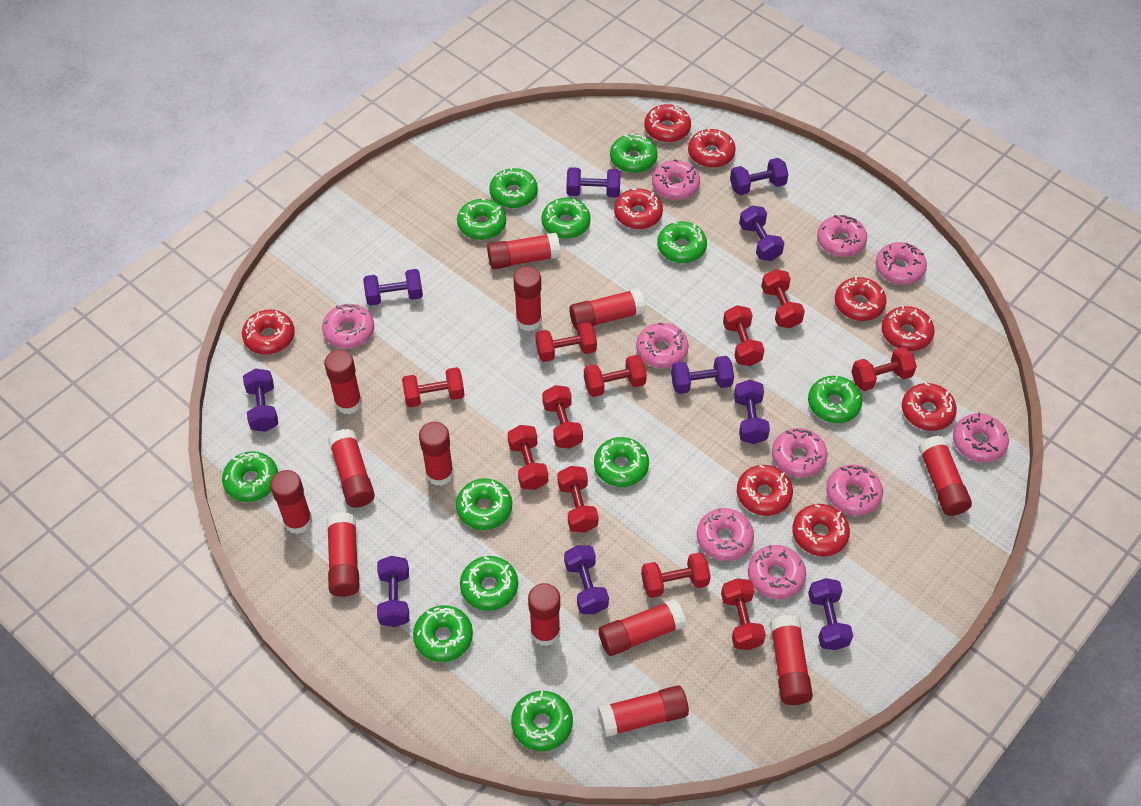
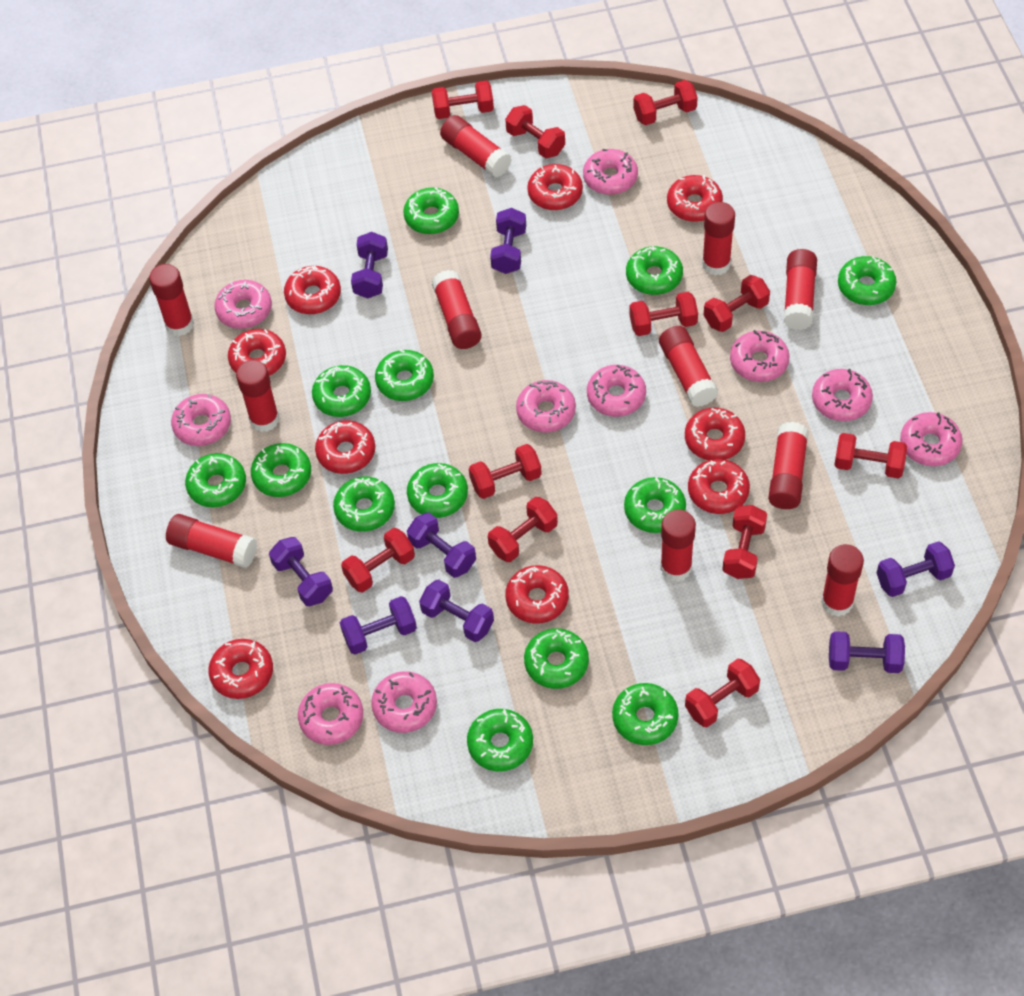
green donut: 12 -> 13
purple dumbbell: 10 -> 8
red glue stick: 13 -> 11

